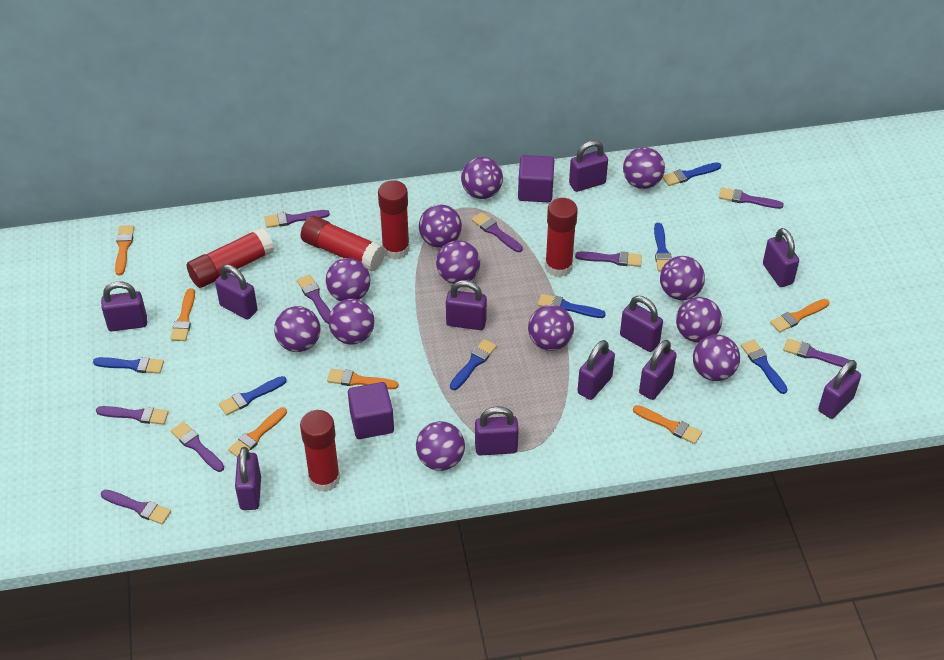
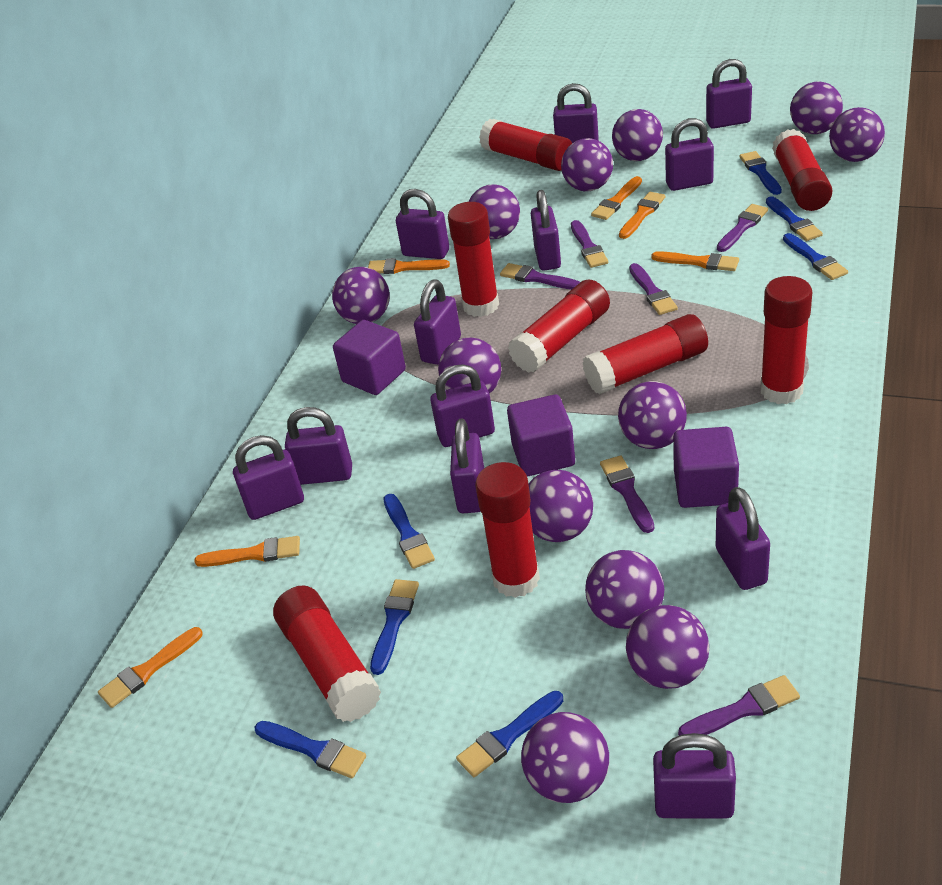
purple brush: 9 -> 6
purple cube: 2 -> 3
purple padlock: 11 -> 12
red glue stick: 5 -> 8

